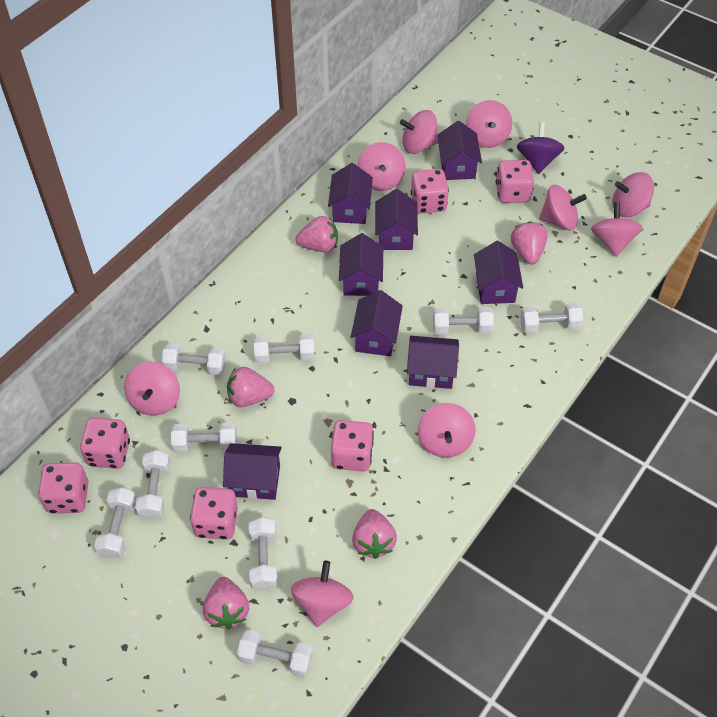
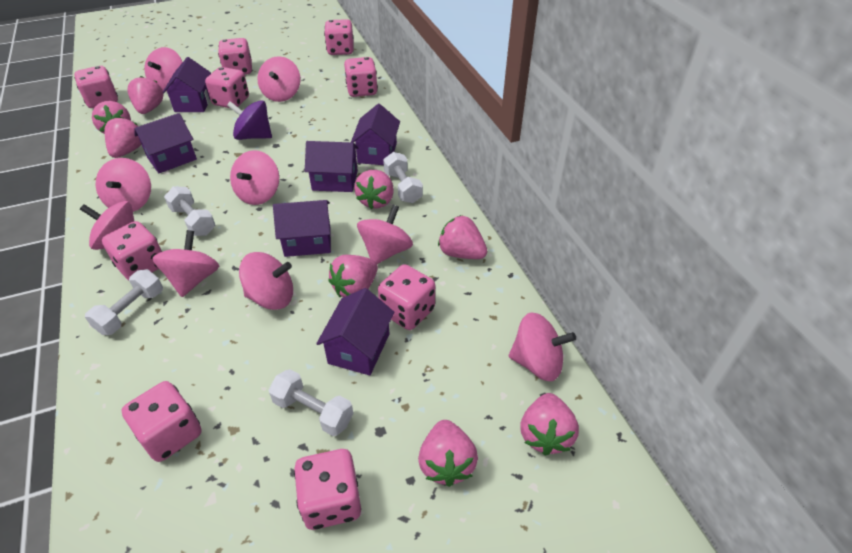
pink dice: 6 -> 9
pink strawberry: 5 -> 8
purple house: 8 -> 6
white dumbbell: 9 -> 4

